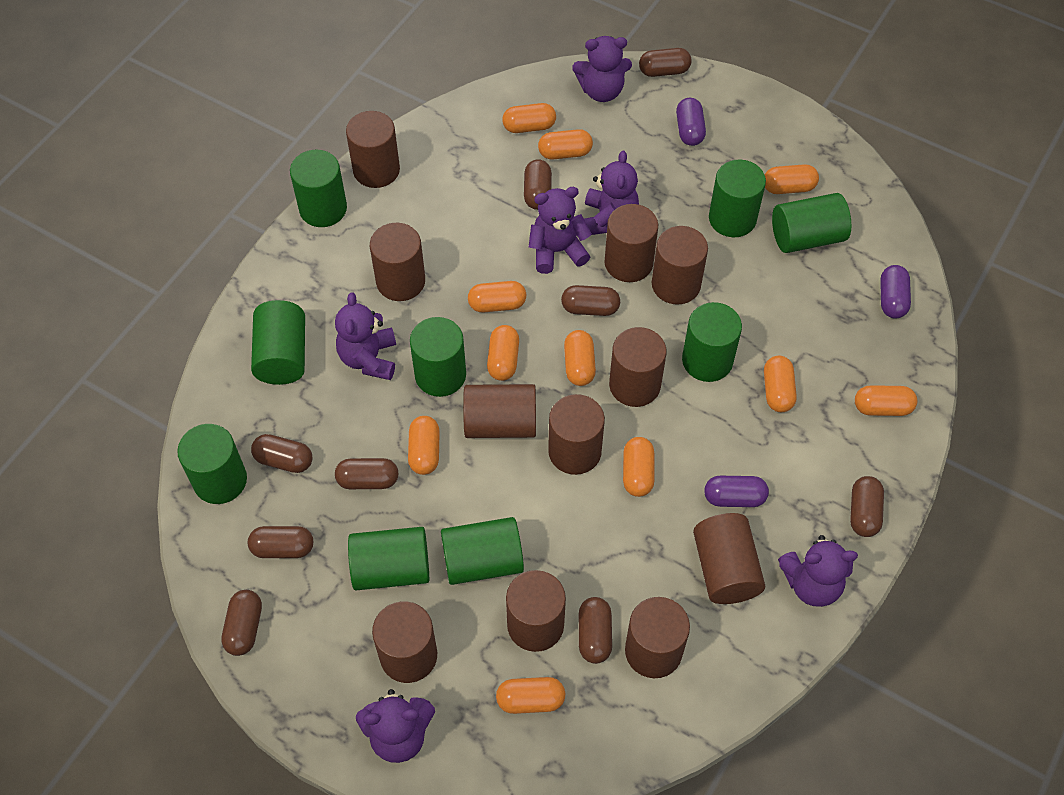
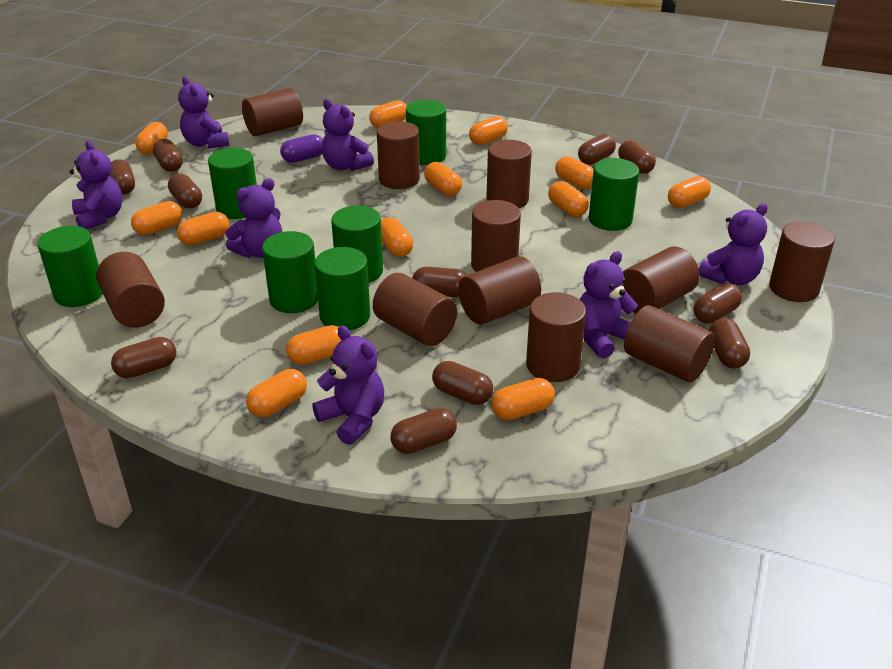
brown capsule: 9 -> 11
green cylinder: 9 -> 7
orange capsule: 11 -> 13
purple capsule: 3 -> 1
purple teddy bear: 6 -> 7

